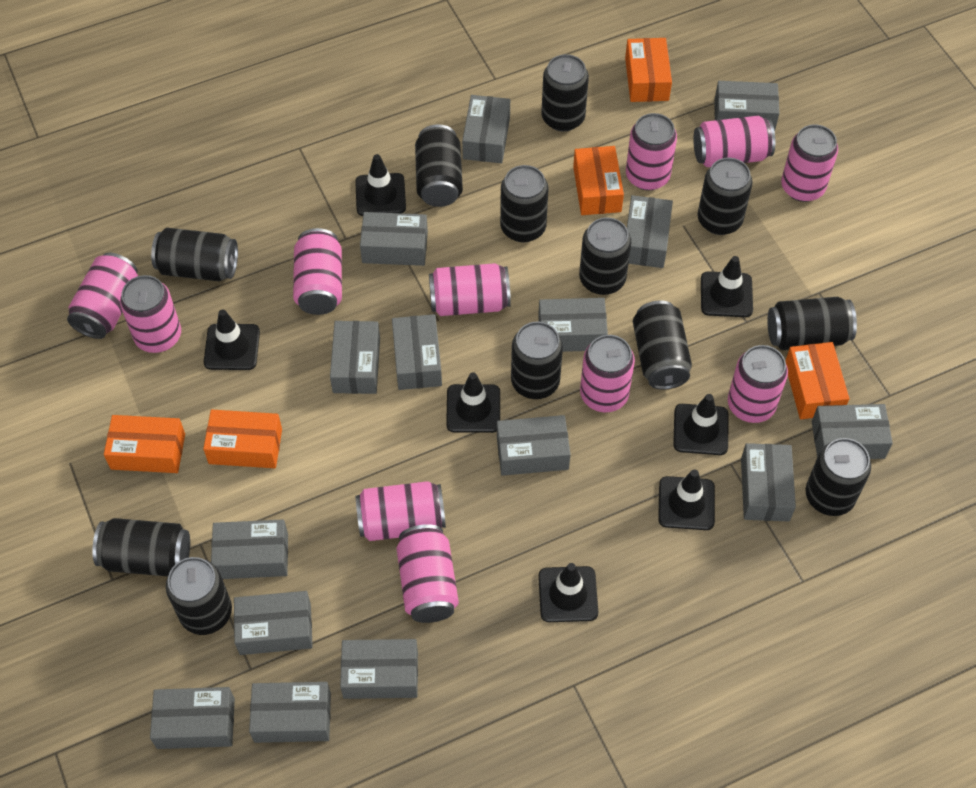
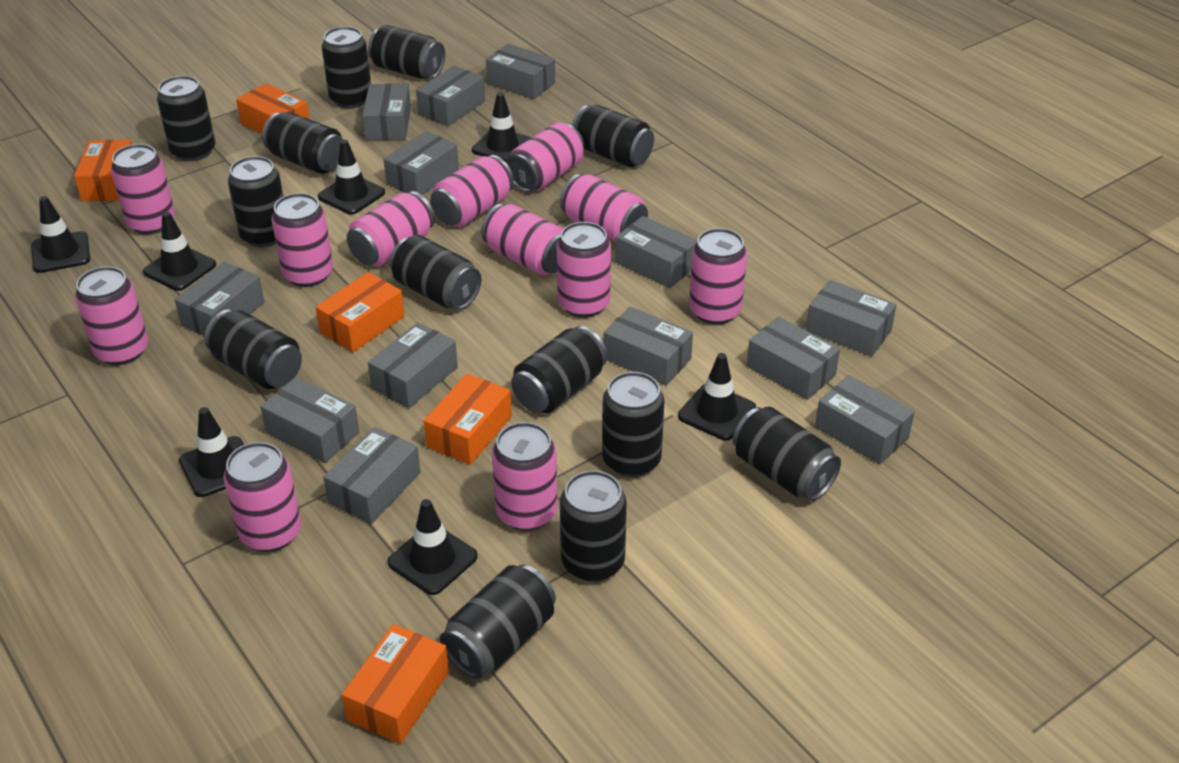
black can: 12 -> 13
grey box: 15 -> 13
pink can: 11 -> 12

